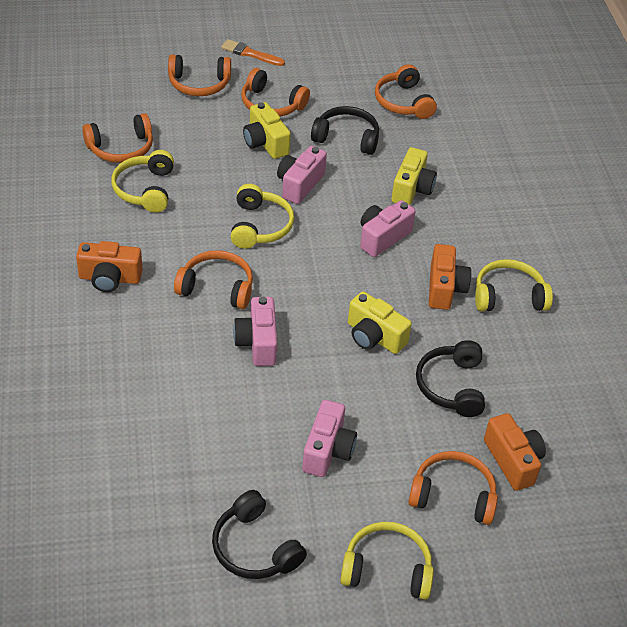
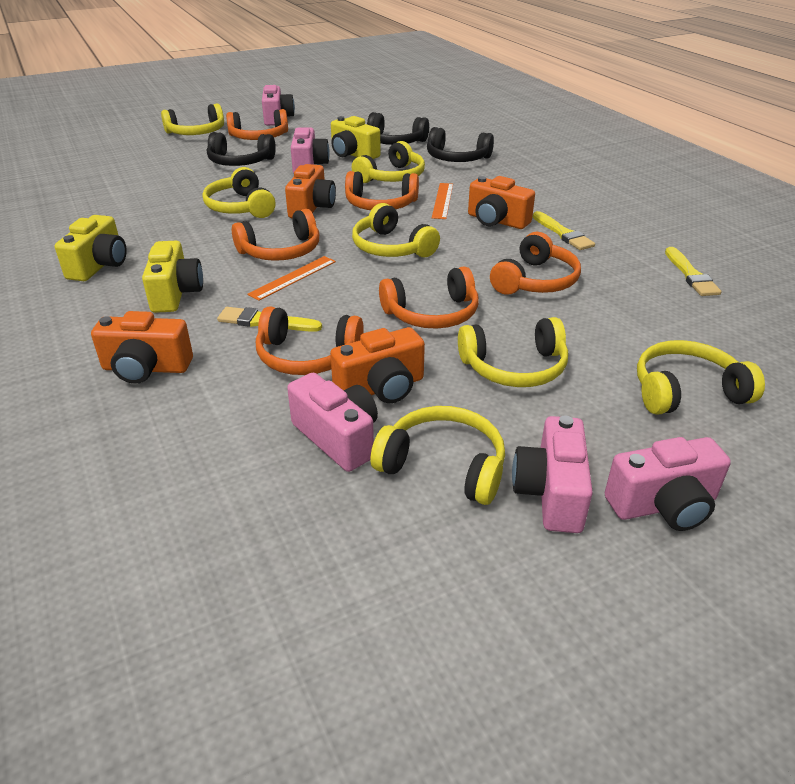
orange brush: 1 -> 0
orange camera: 3 -> 4
orange ruler: 0 -> 2
pink camera: 4 -> 5
yellow brush: 0 -> 3
yellow headphones: 4 -> 7

